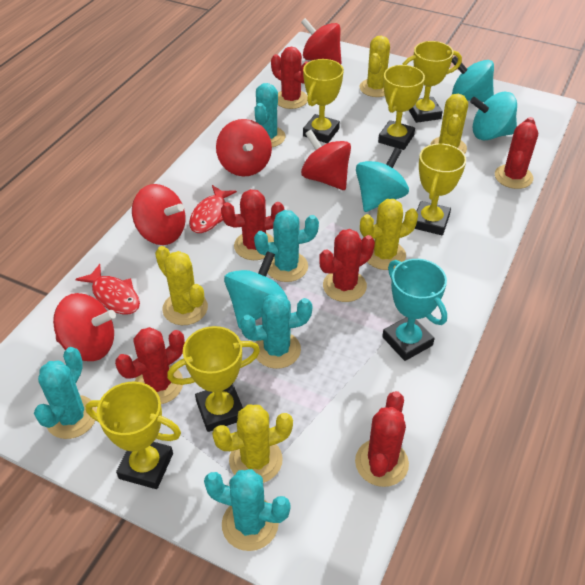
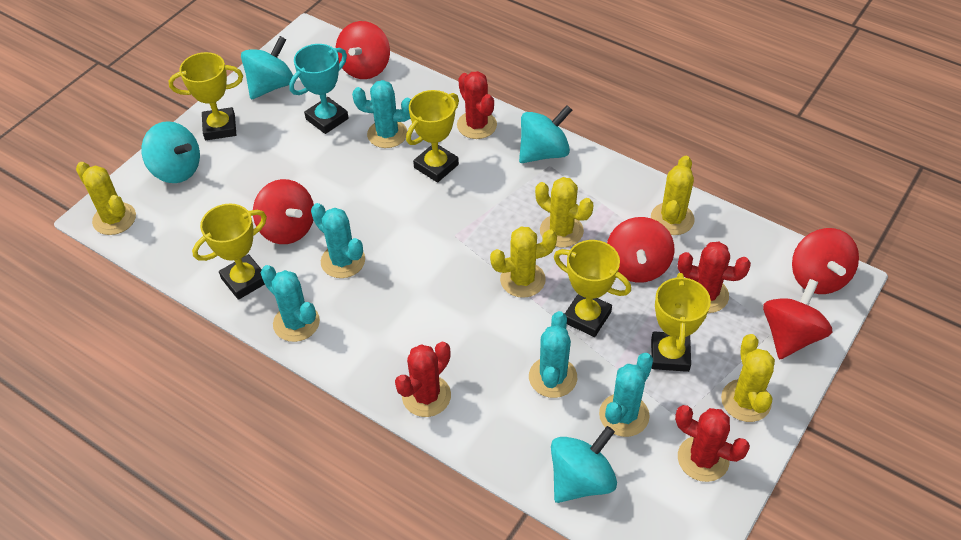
red cactus: 6 -> 4
red fish: 2 -> 0
yellow trophy: 6 -> 5

